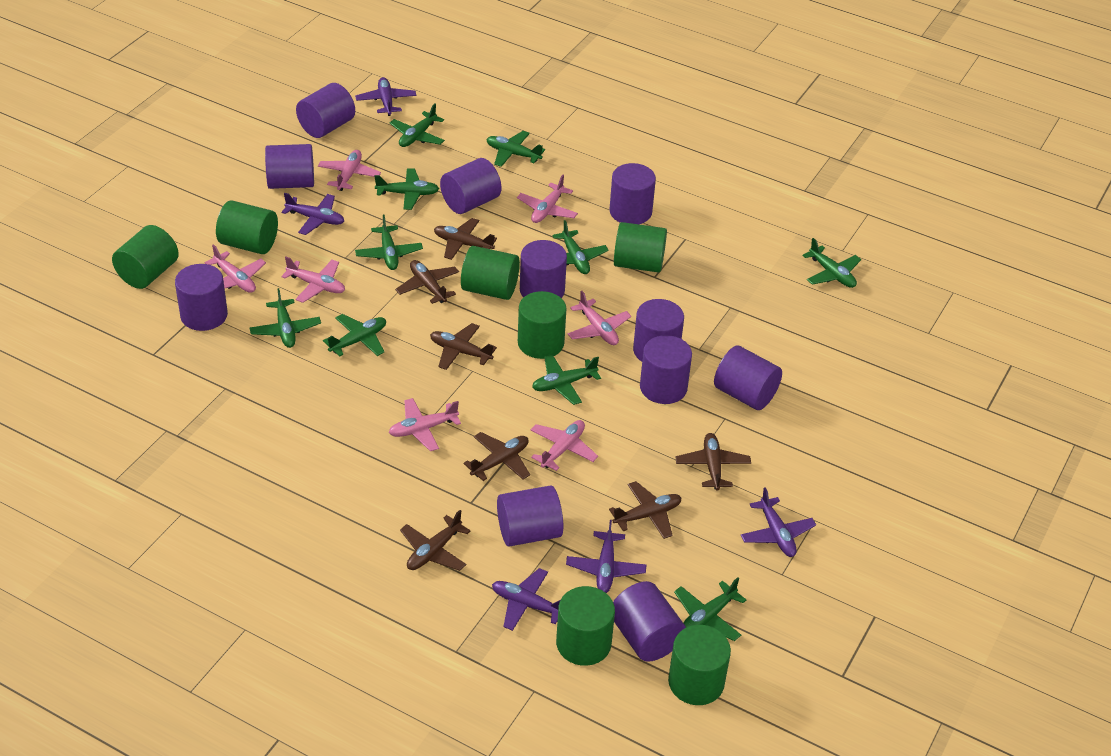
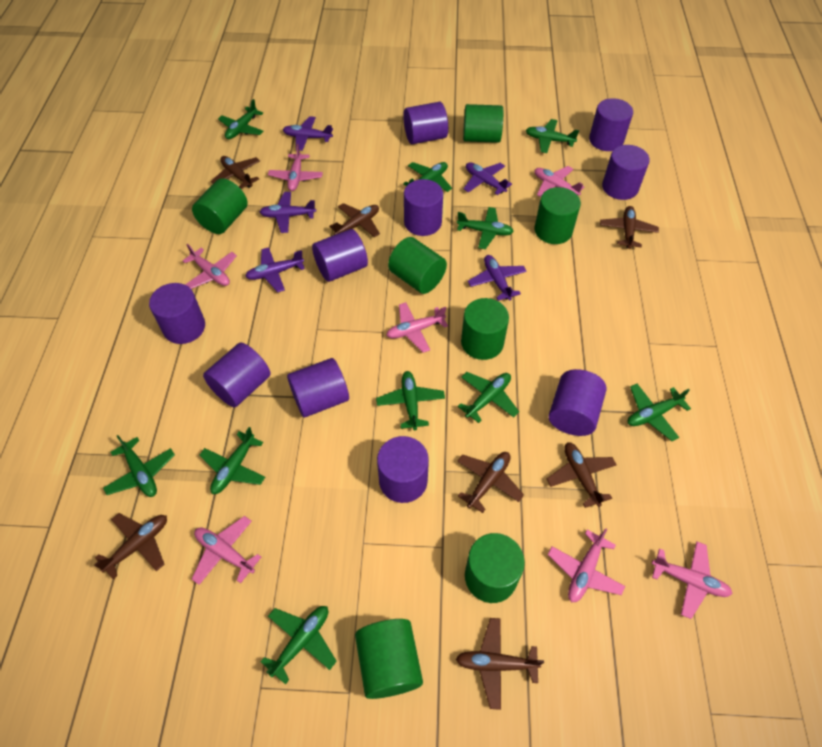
purple cylinder: 11 -> 10

